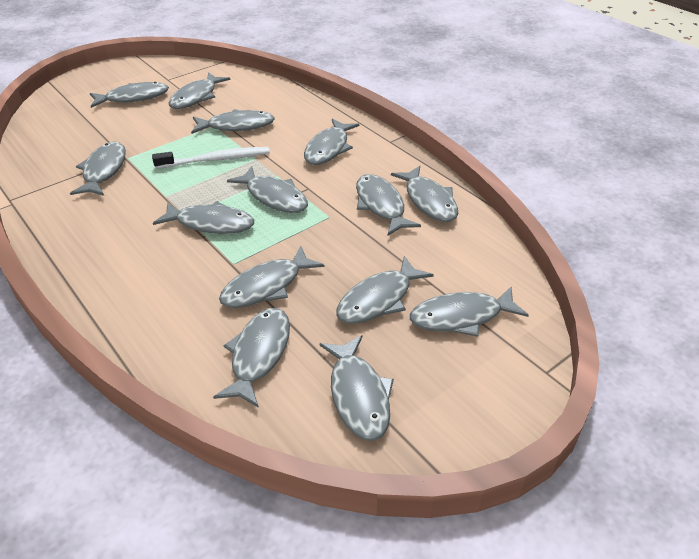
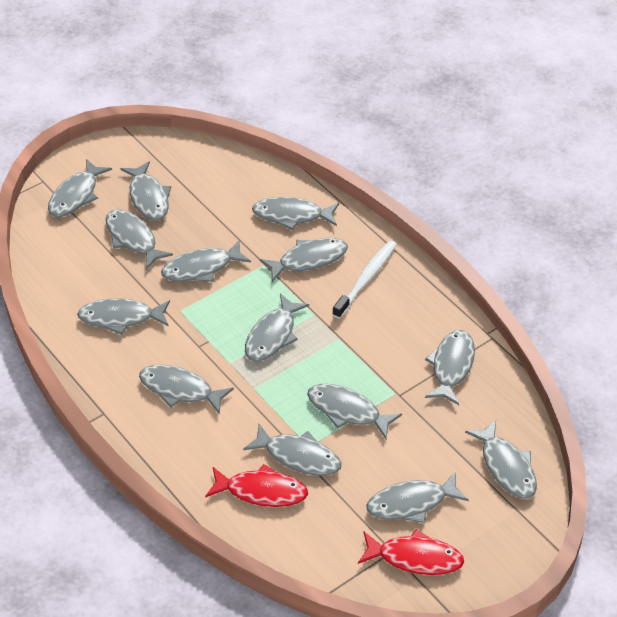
red fish: 0 -> 2

